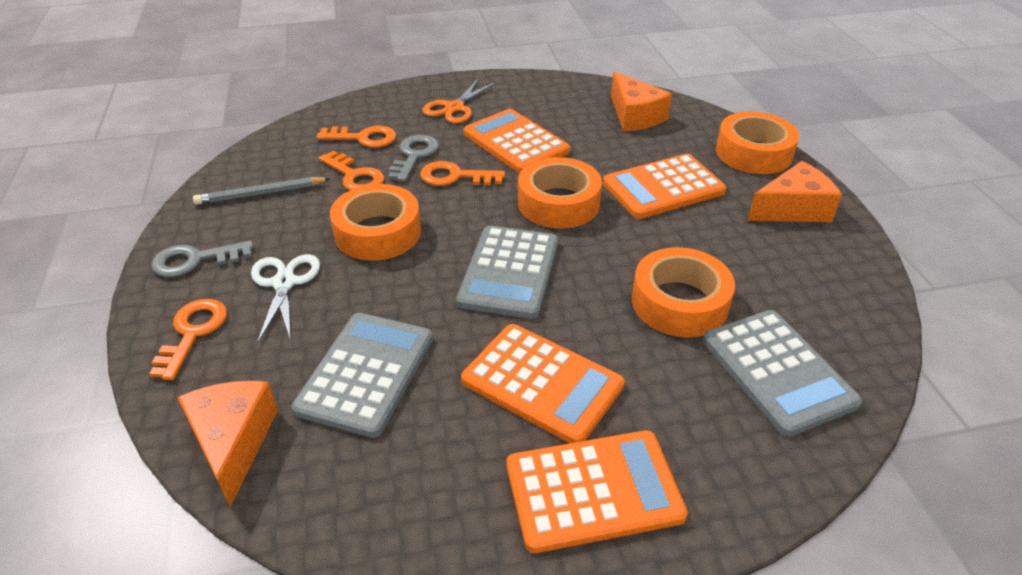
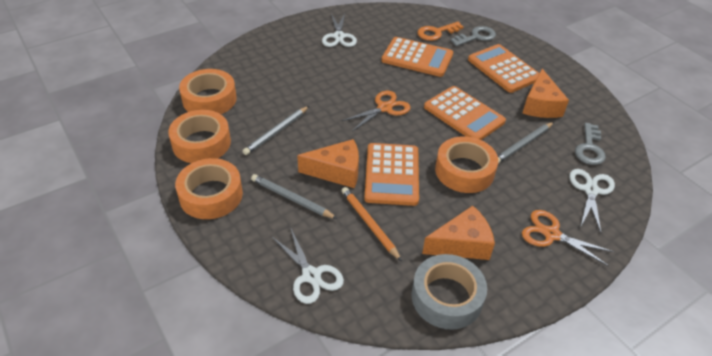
grey calculator: 3 -> 0
grey pencil: 1 -> 3
grey tape: 0 -> 1
orange key: 4 -> 1
orange pencil: 0 -> 1
orange scissors: 1 -> 2
white scissors: 1 -> 3

